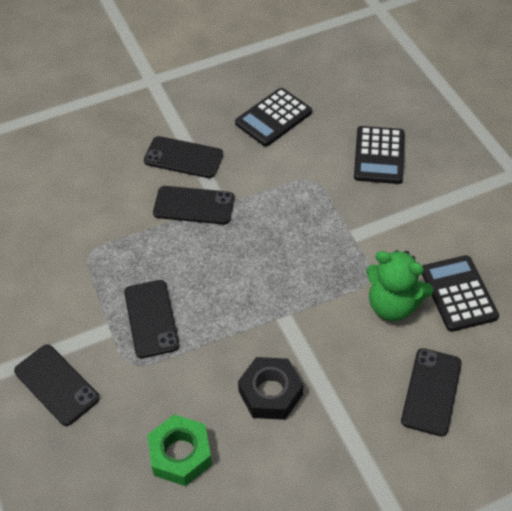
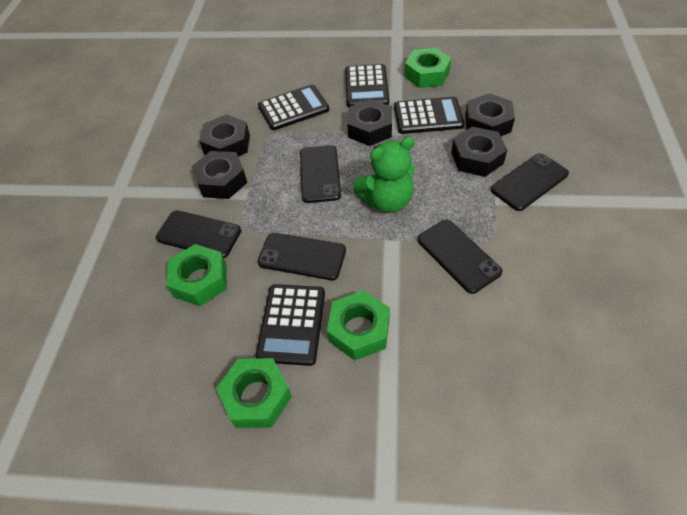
black calculator: 3 -> 4
black nut: 1 -> 5
green nut: 1 -> 4

